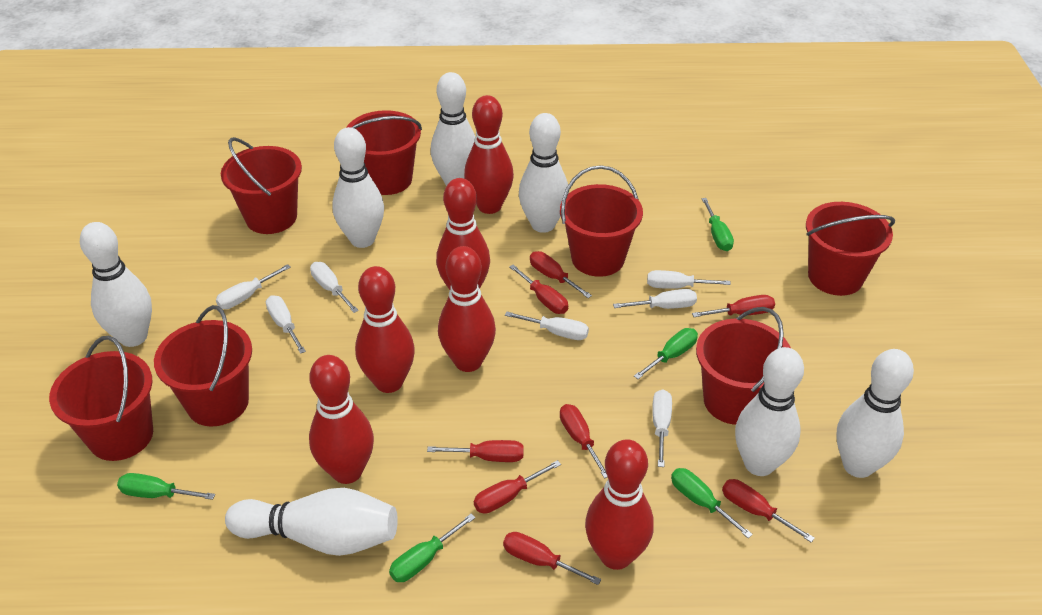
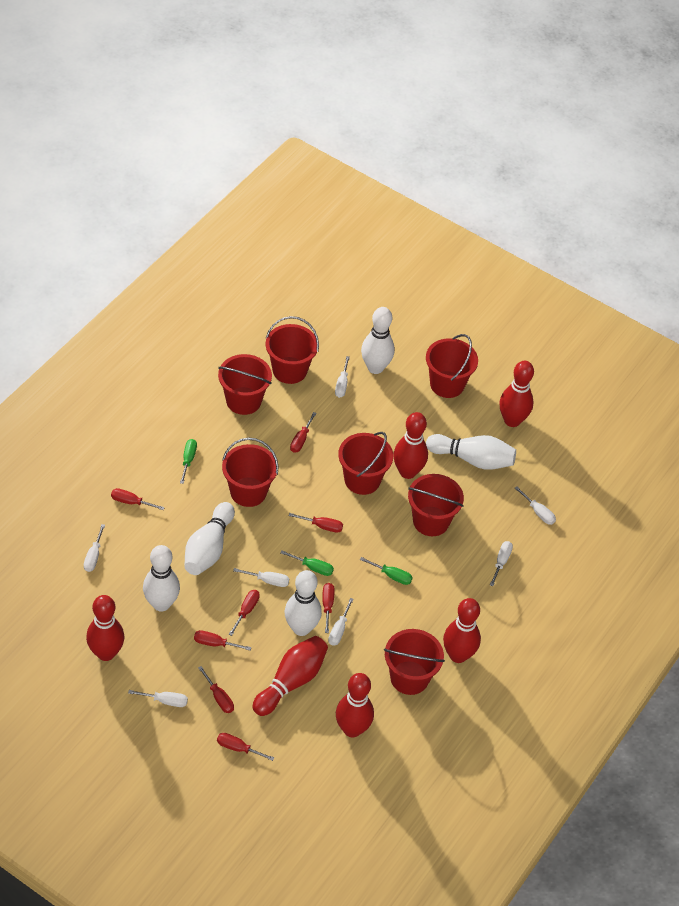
green screwdriver: 5 -> 3
white bowling pin: 7 -> 5

